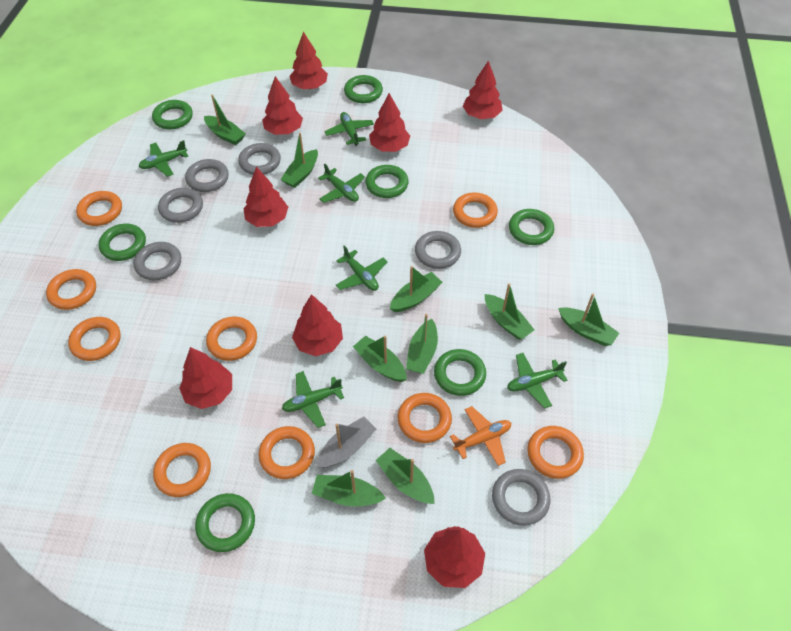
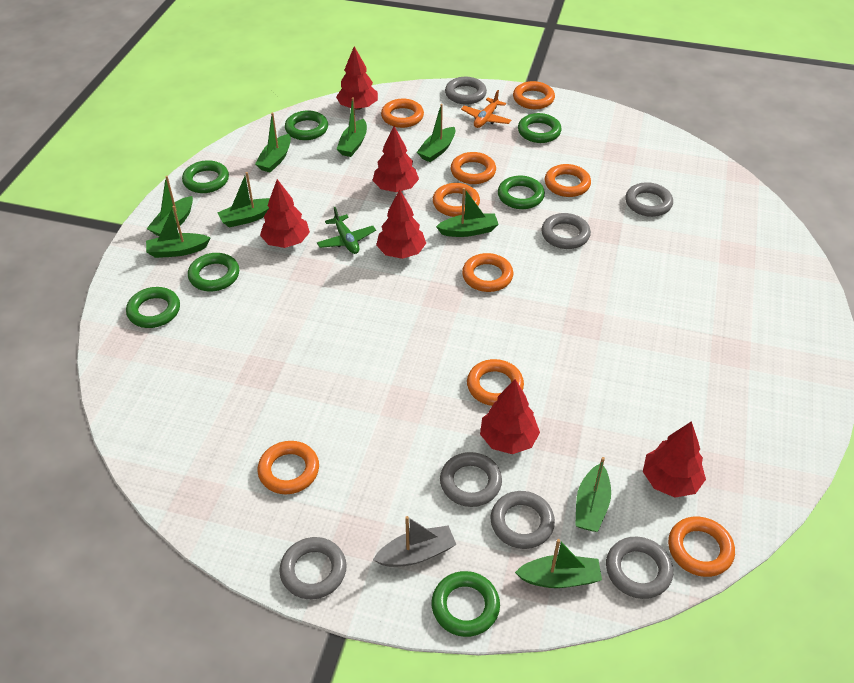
green plane: 6 -> 1
grey ring: 6 -> 7
red tree: 8 -> 6

